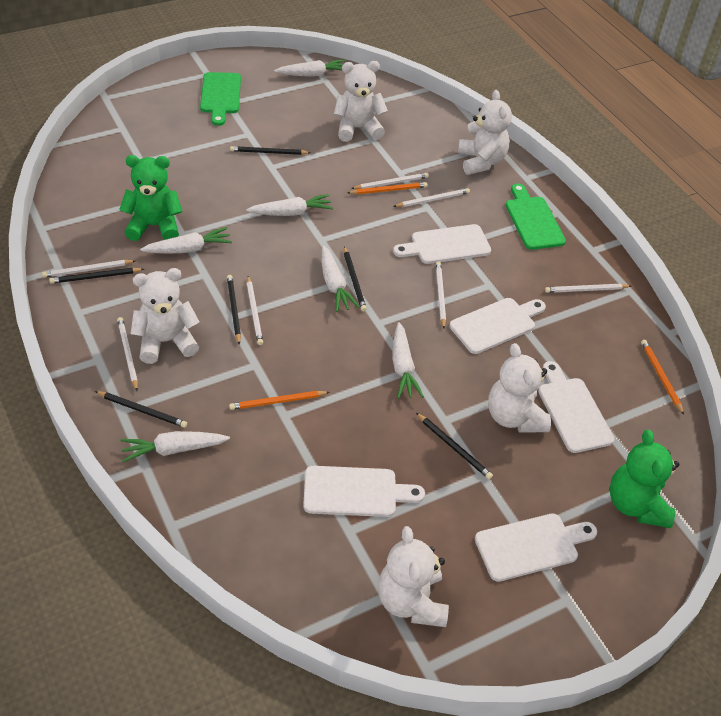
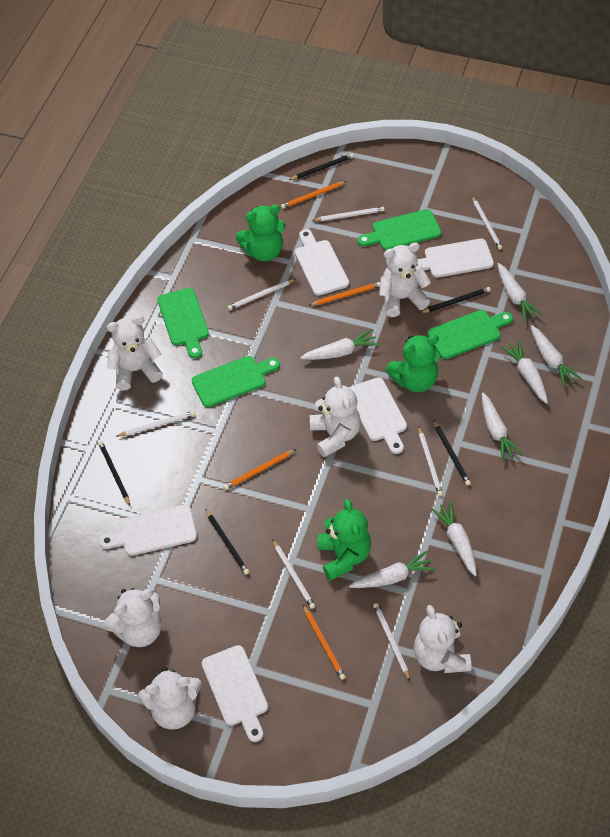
black pencil: 6 -> 5
green cutting board: 2 -> 4
green teddy bear: 2 -> 3
orange pencil: 3 -> 4
white carrot: 6 -> 7
white teddy bear: 5 -> 6

